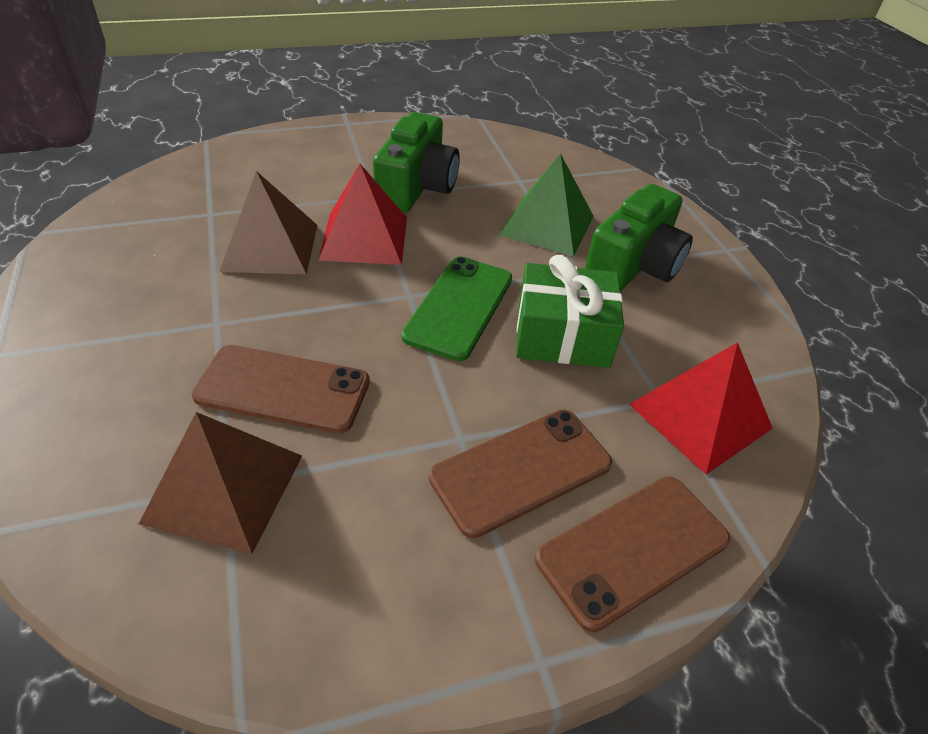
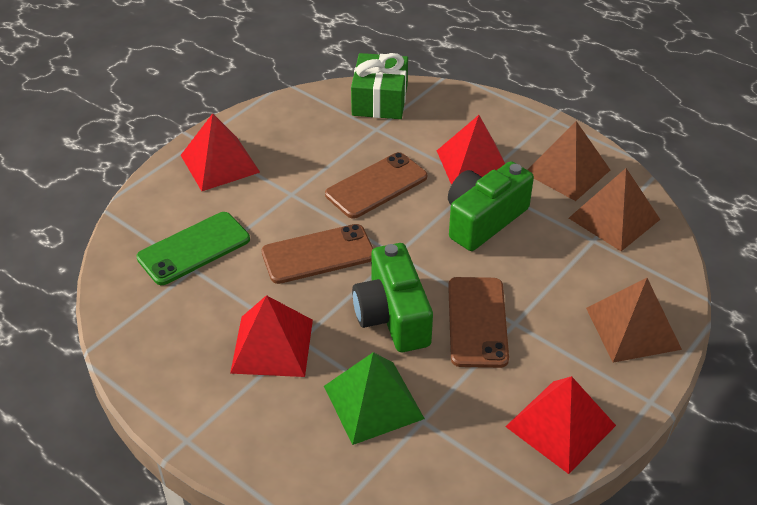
brown pyramid: 2 -> 3
red pyramid: 2 -> 4

